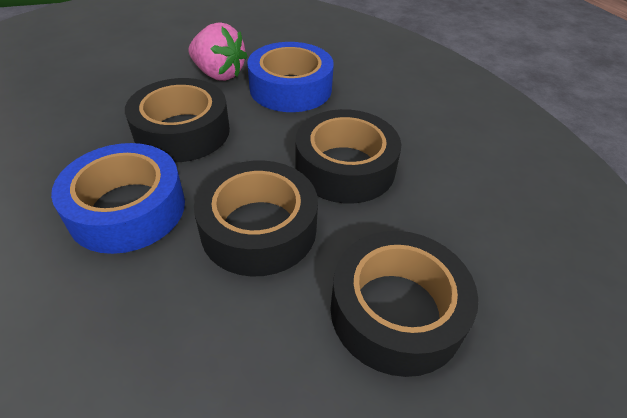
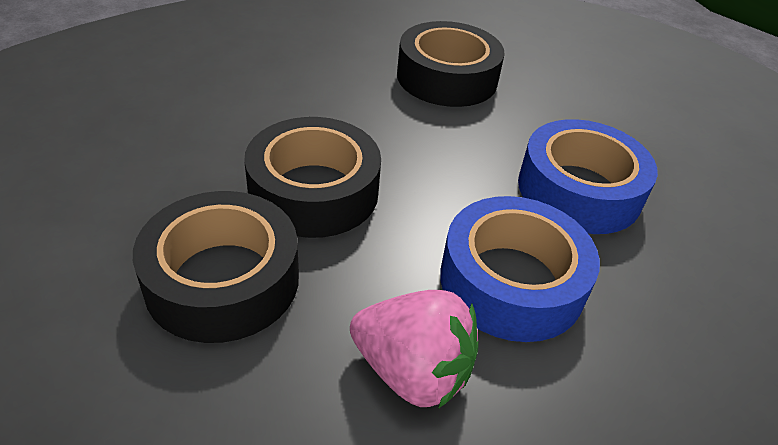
black tape: 4 -> 3

